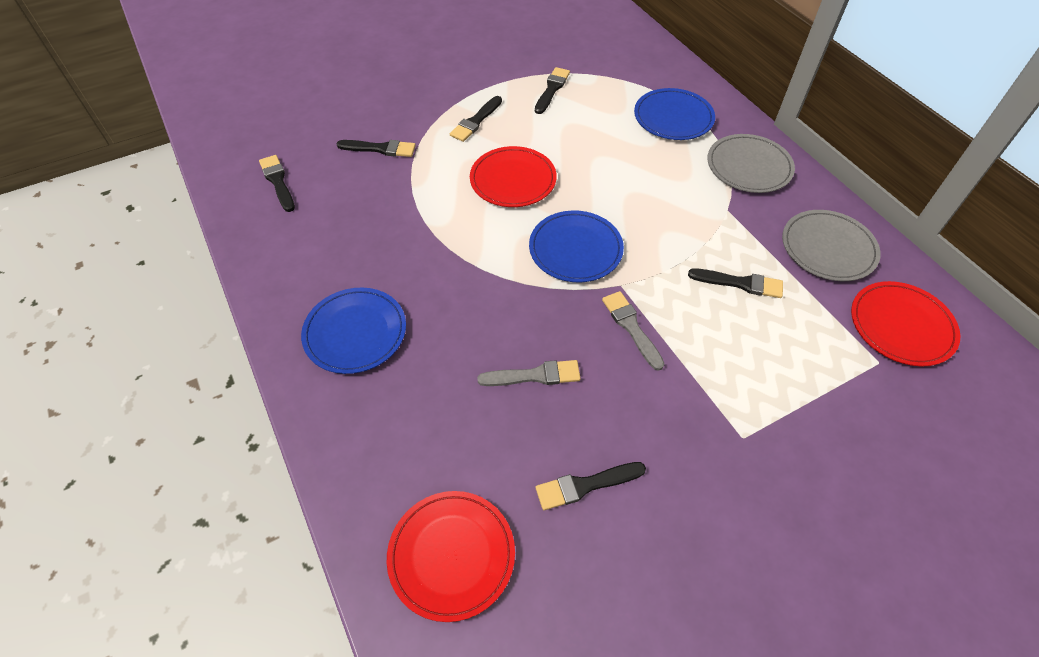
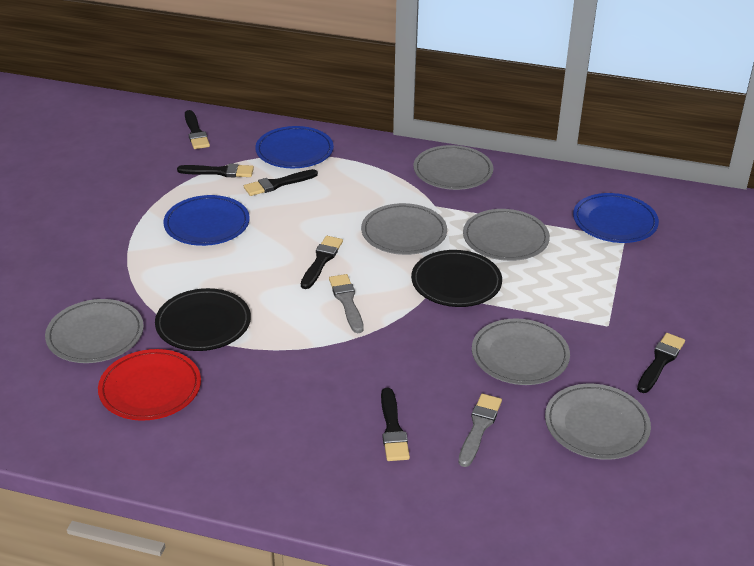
black plate: 0 -> 2
grey plate: 2 -> 6
red plate: 3 -> 1

